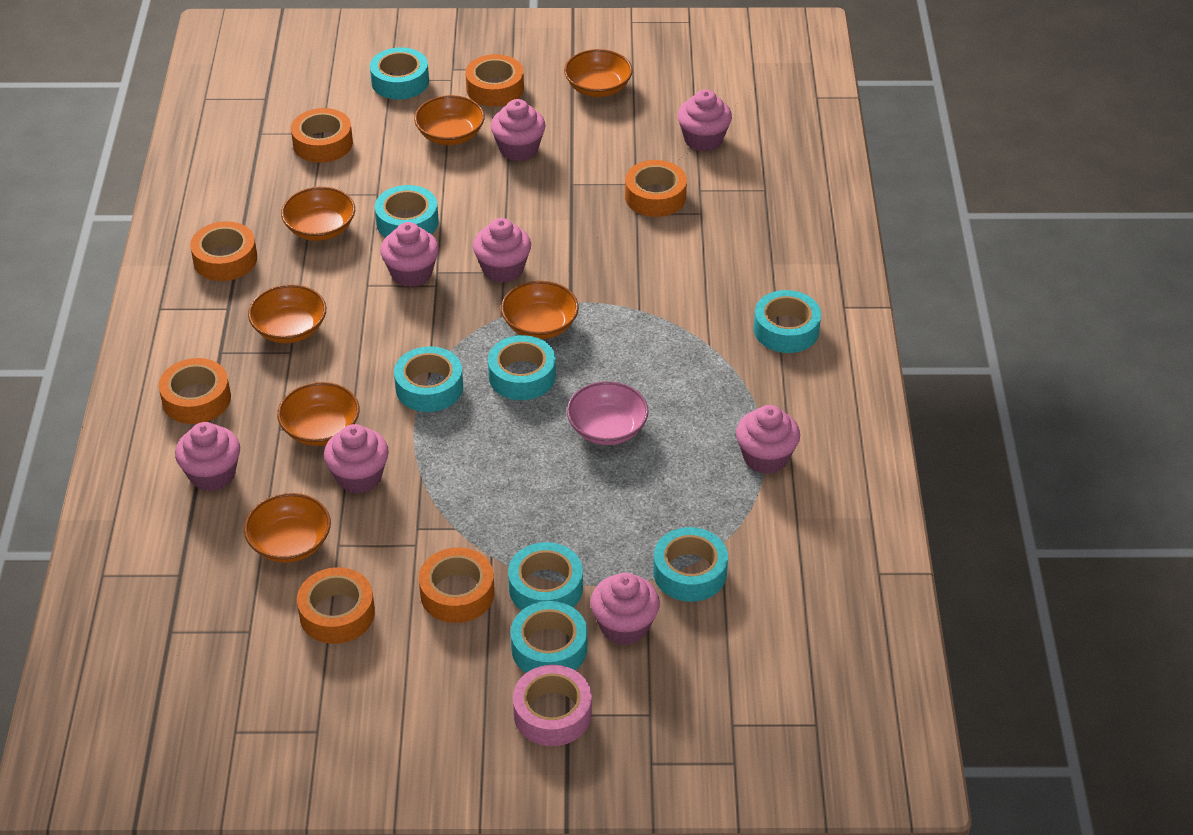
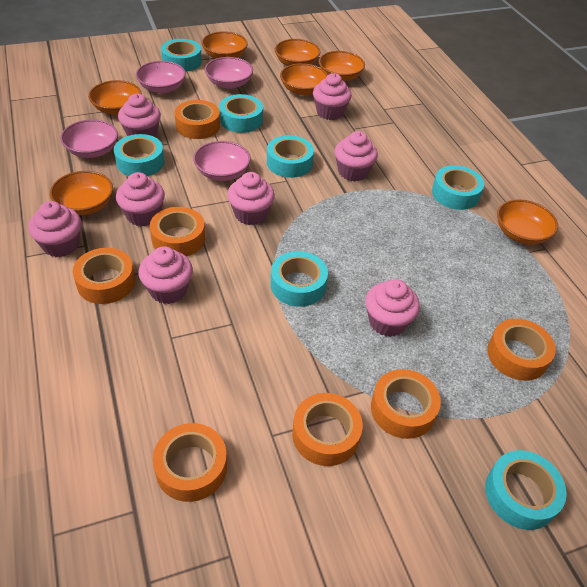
pink bowl: 1 -> 4
pink tape: 1 -> 0
turquoise tape: 8 -> 7

